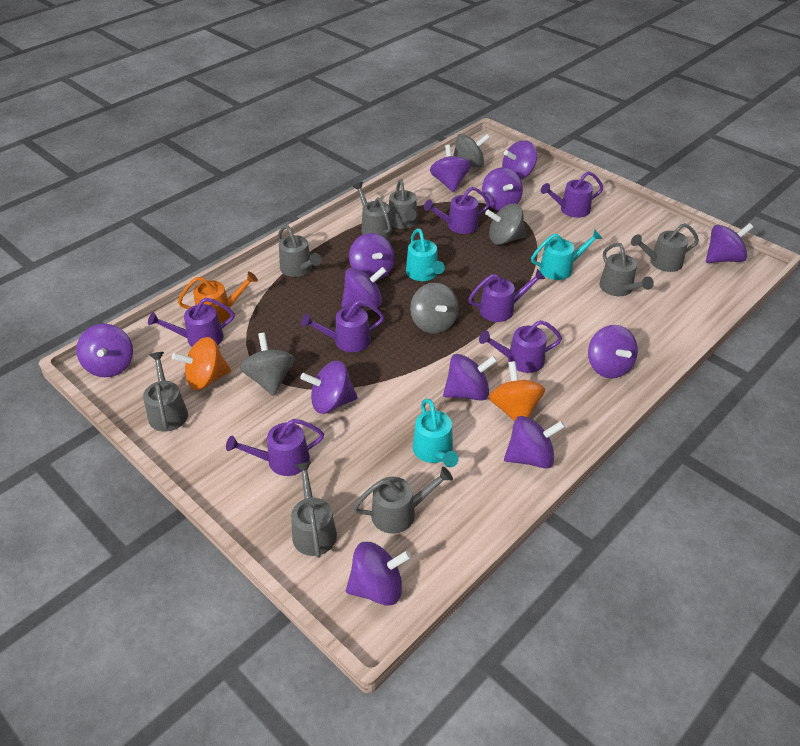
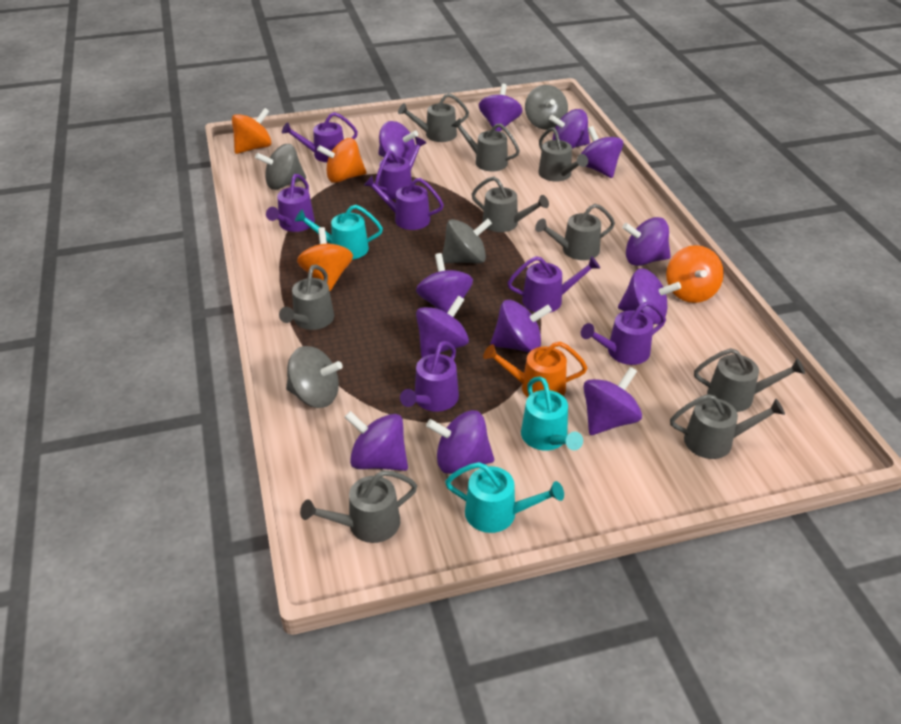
grey watering can: 8 -> 9
orange spinning top: 2 -> 4

